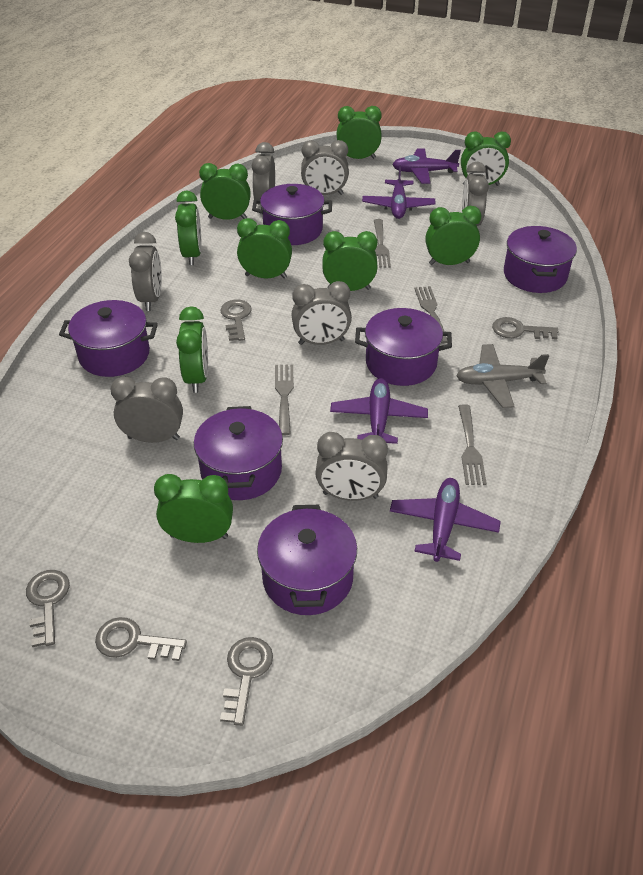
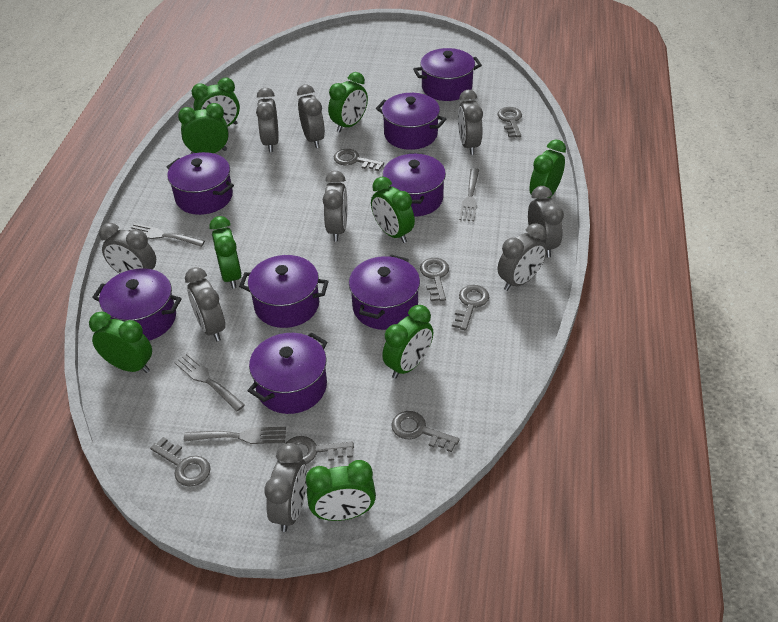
grey clock: 7 -> 9
grey key: 5 -> 7
grey plane: 1 -> 0
purple plane: 4 -> 0
purple pot: 6 -> 8

